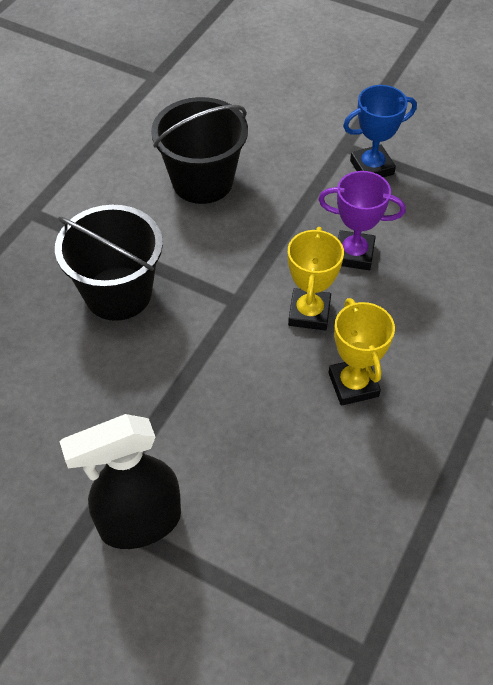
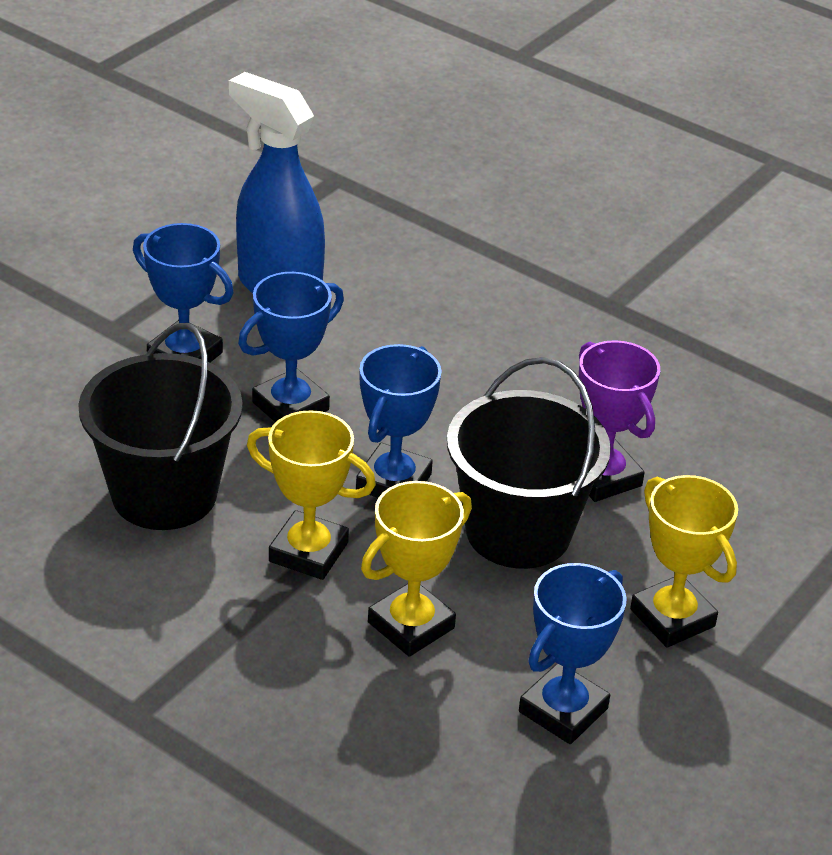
black spray bottle: 1 -> 0
blue spray bottle: 0 -> 1
blue trophy: 1 -> 4
yellow trophy: 2 -> 3

